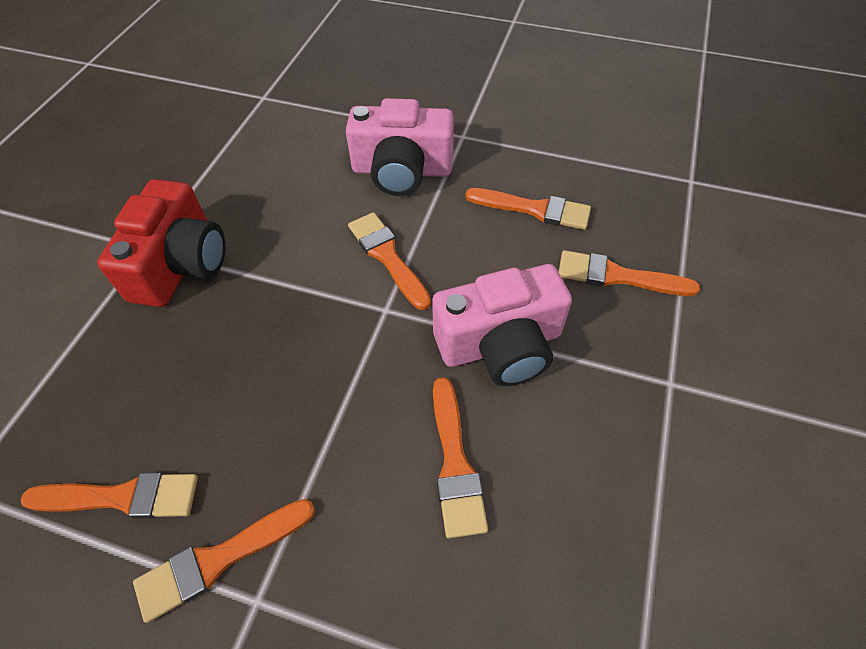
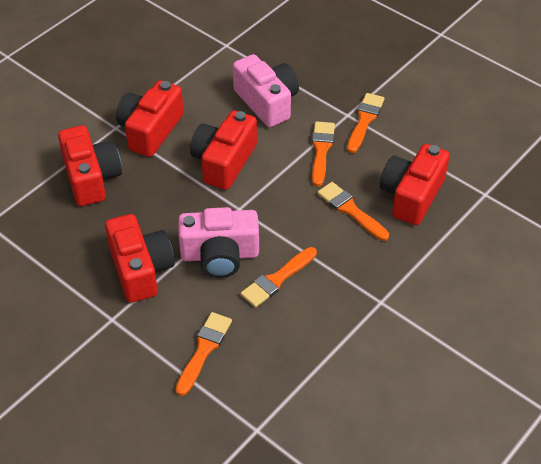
orange brush: 6 -> 5
red camera: 1 -> 5

